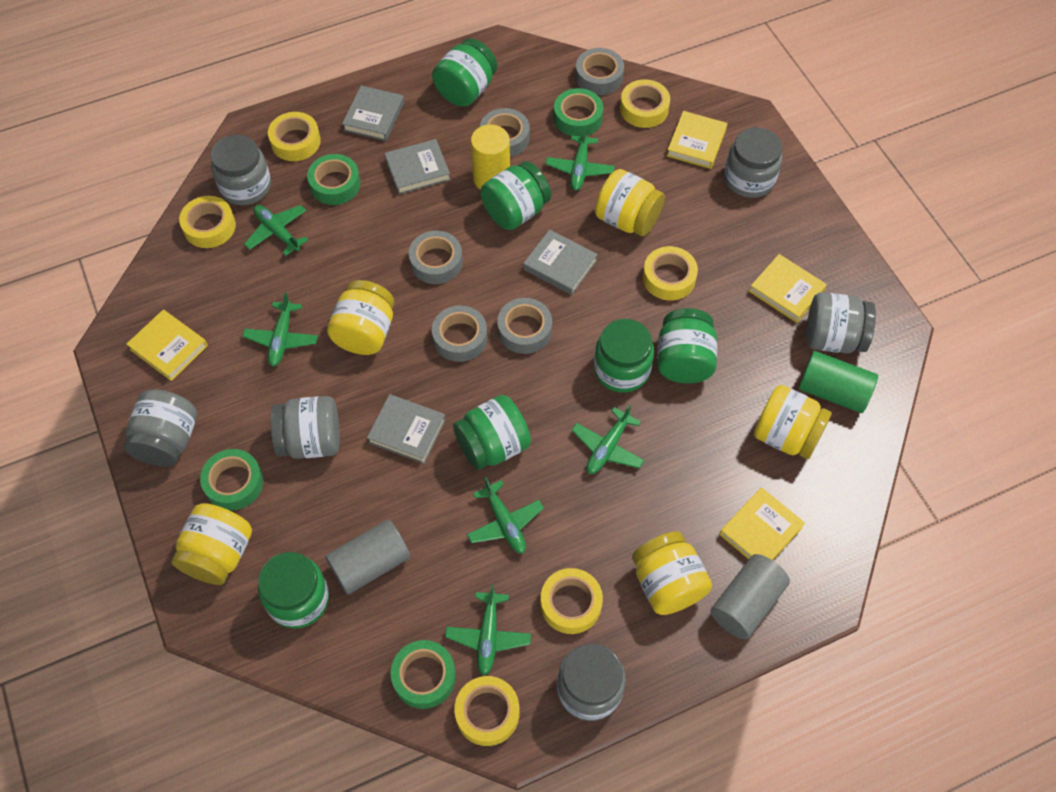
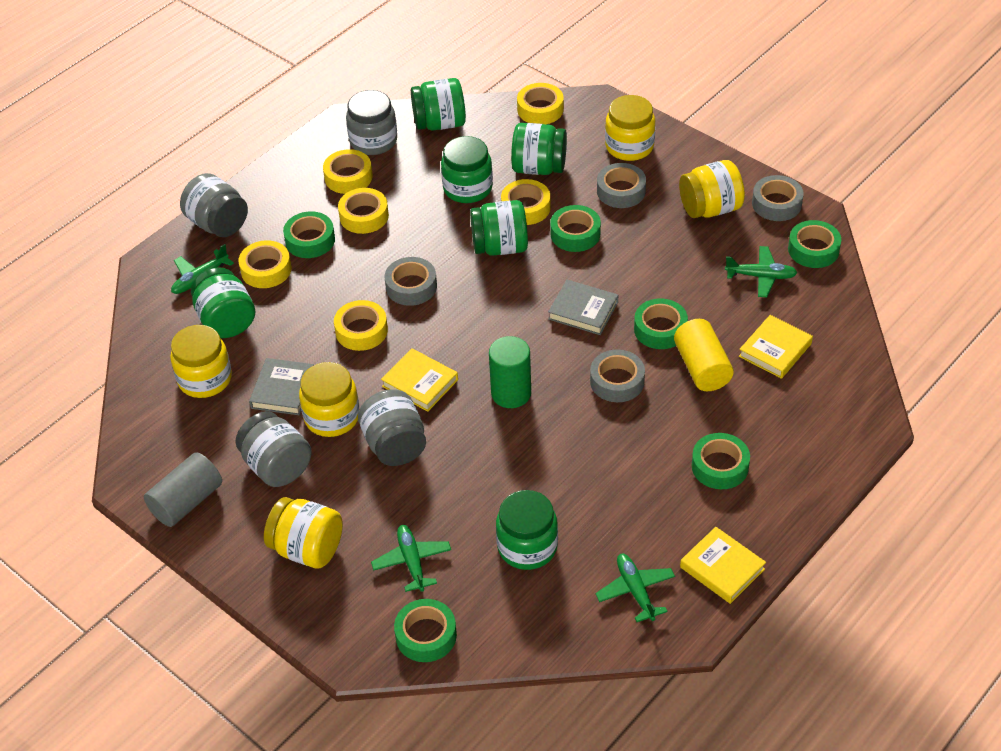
green plane: 6 -> 4
green tape: 4 -> 6
grey book: 4 -> 2
grey cylinder: 2 -> 1
grey jar: 6 -> 4
grey tape: 5 -> 4
yellow book: 4 -> 3

